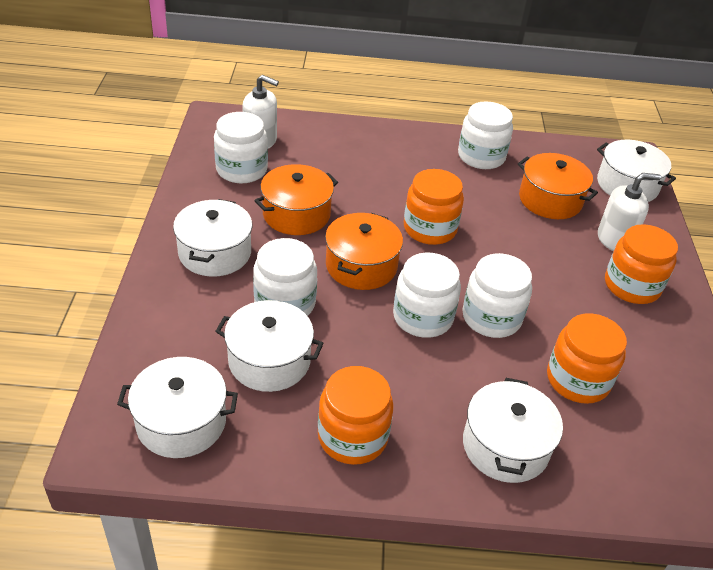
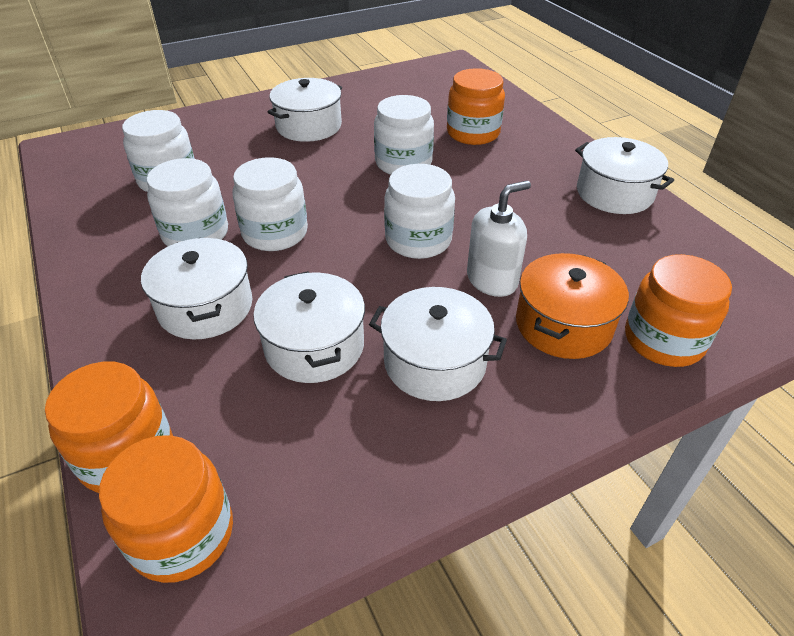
orange pot: 3 -> 1
white soap dispenser: 2 -> 1

